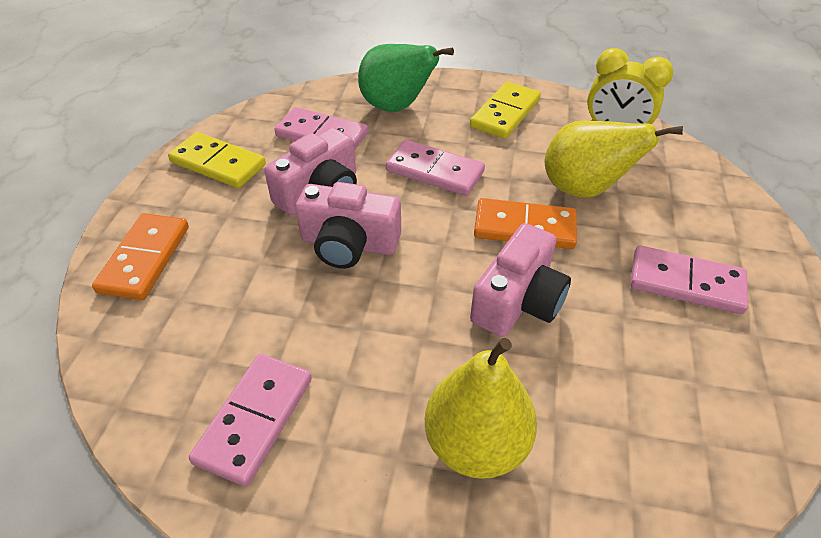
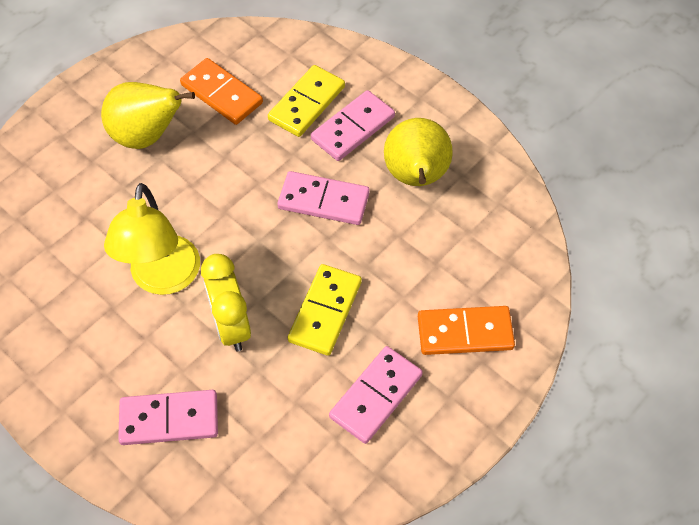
green pear: 1 -> 0
pink camera: 3 -> 0
yellow lamp: 0 -> 1

